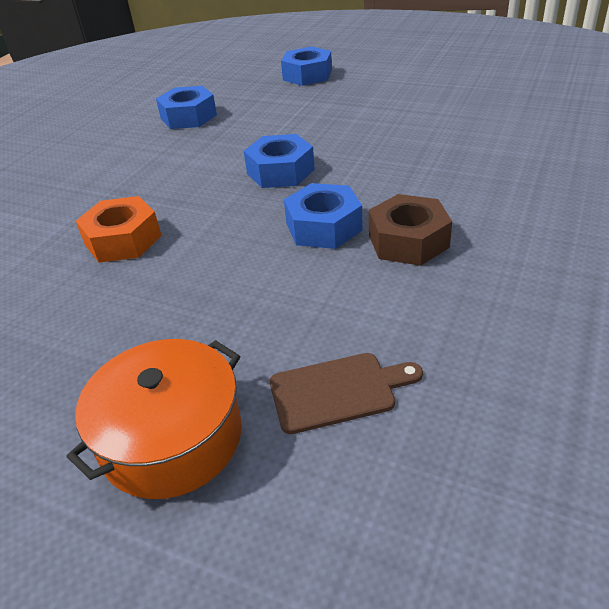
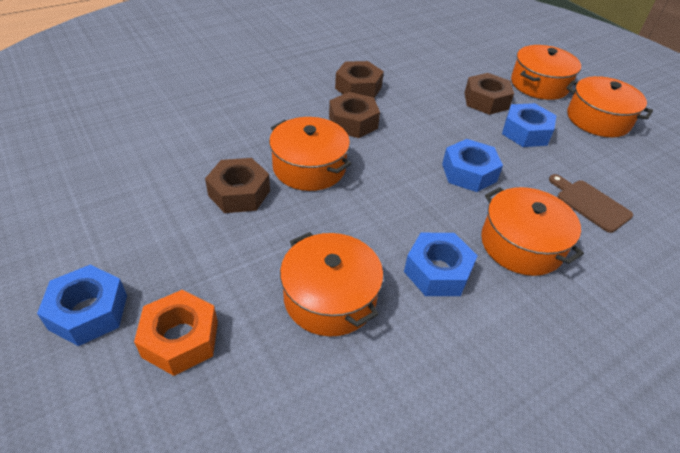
brown nut: 1 -> 4
orange pot: 1 -> 5

